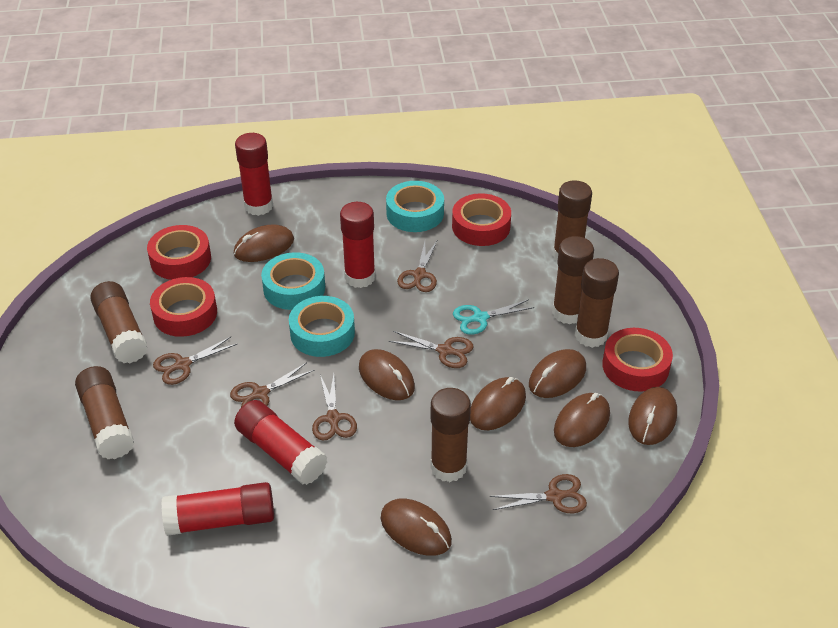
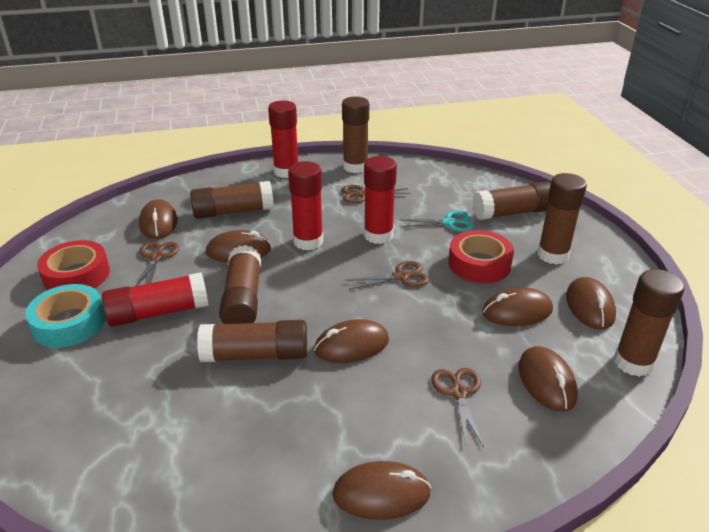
brown glue stick: 6 -> 7
brown scissors: 6 -> 4
red tape: 4 -> 2
turquoise tape: 3 -> 1

